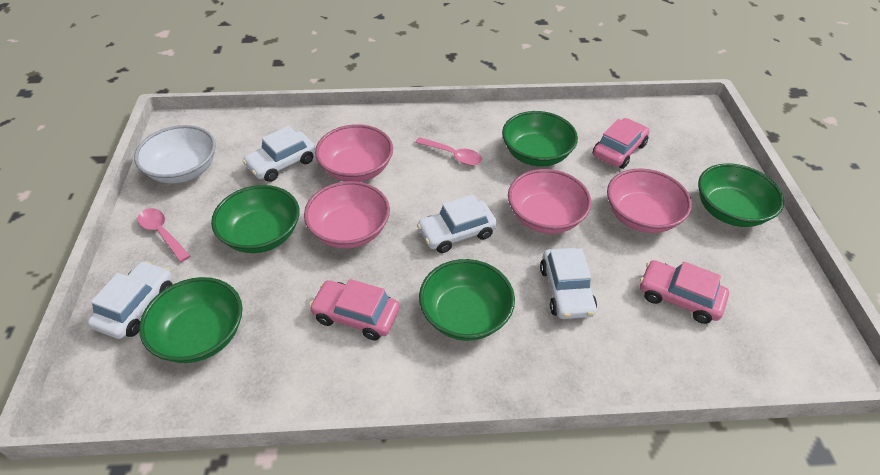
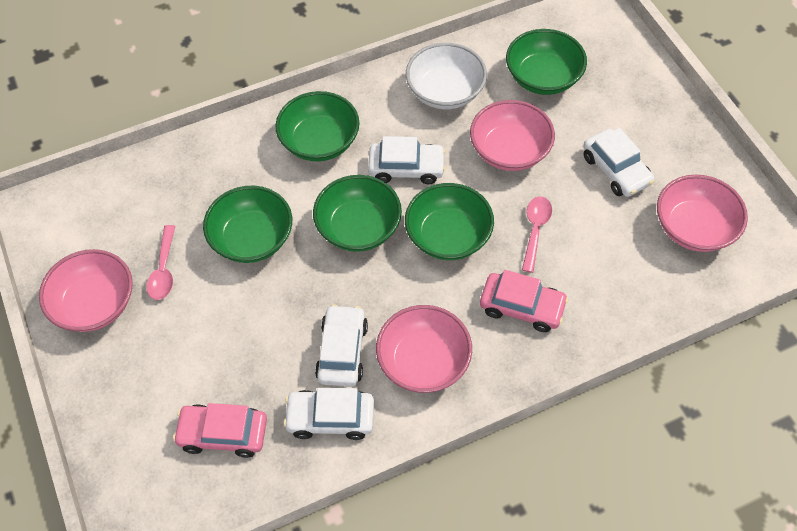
pink car: 3 -> 2

